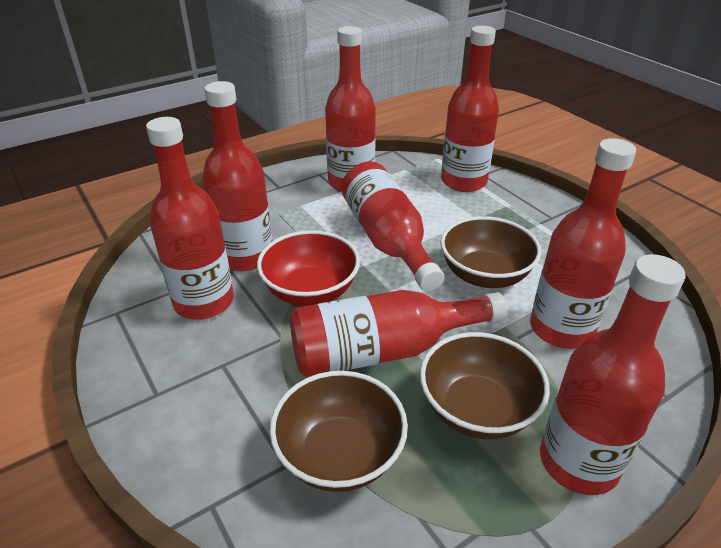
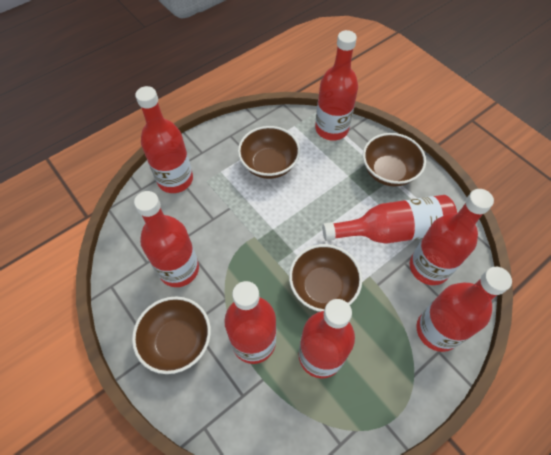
brown bowl: 3 -> 4
red bowl: 1 -> 0

